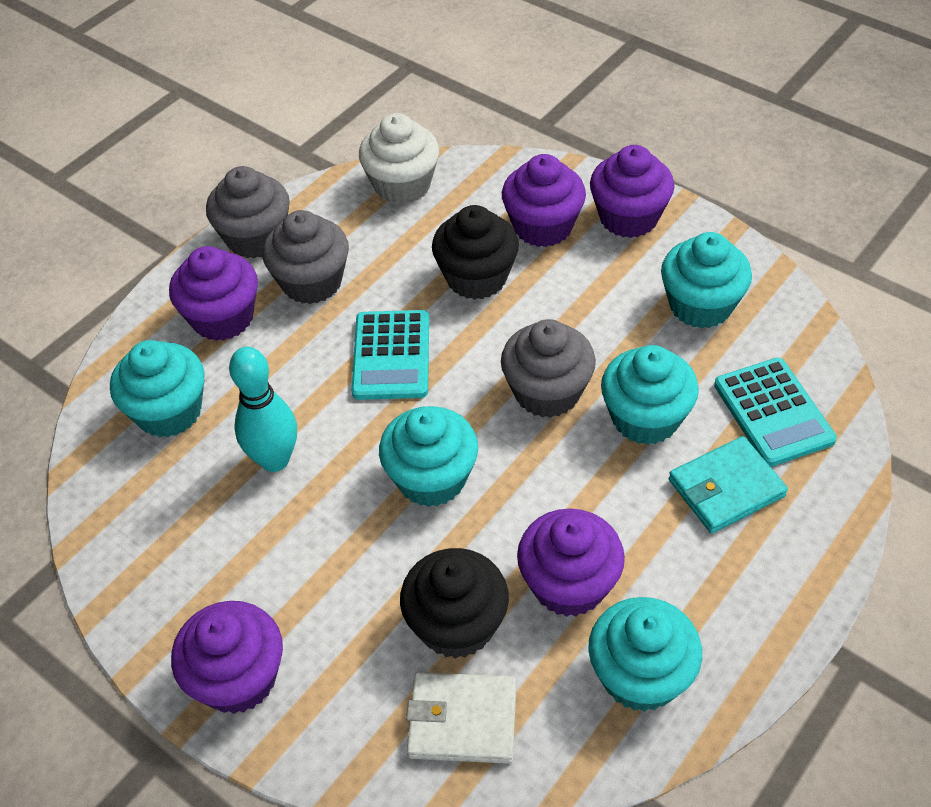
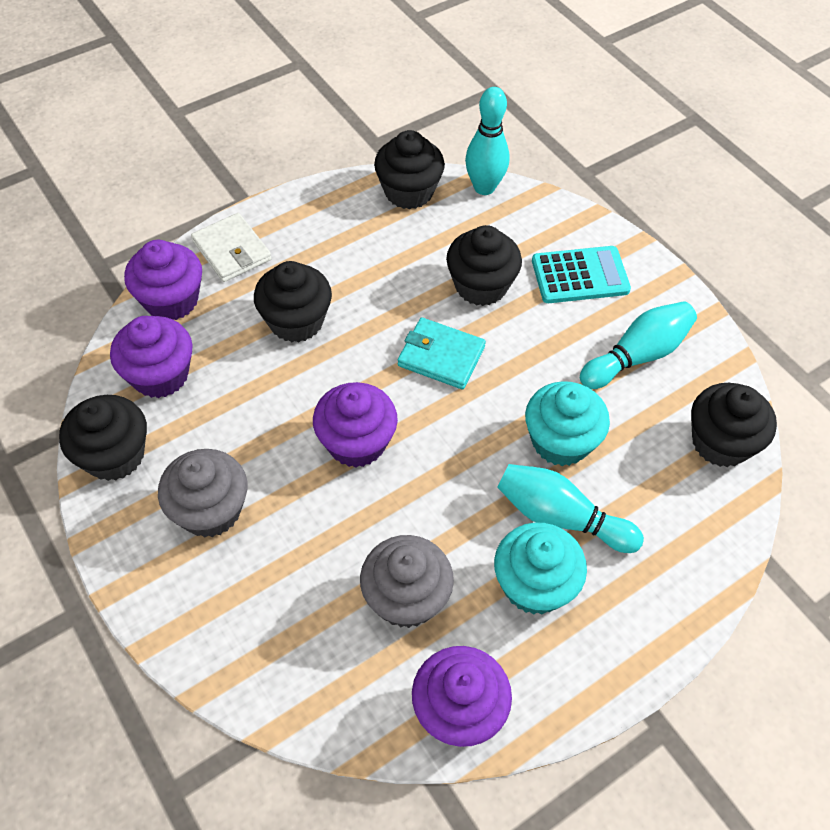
black cupcake: 2 -> 5
grey cupcake: 3 -> 2
purple cupcake: 5 -> 4
turquoise bowling pin: 1 -> 3
turquoise calculator: 2 -> 1
turquoise cupcake: 5 -> 2
white cupcake: 1 -> 0

